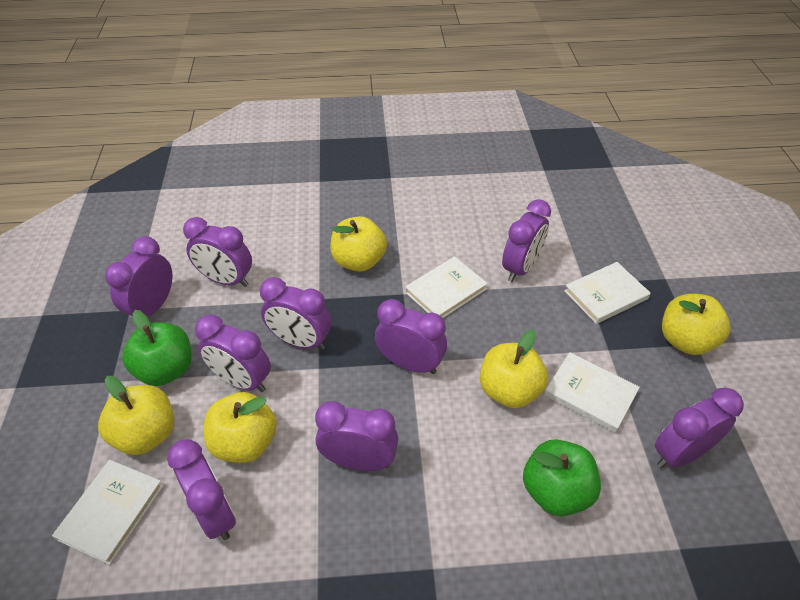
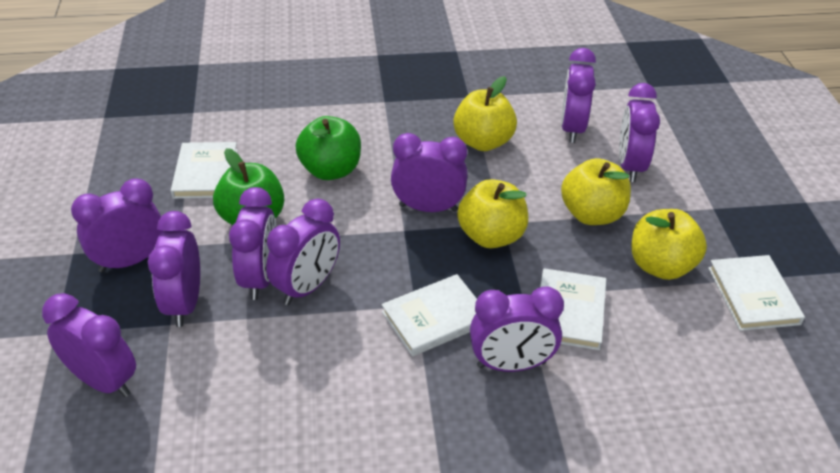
yellow apple: 5 -> 4

